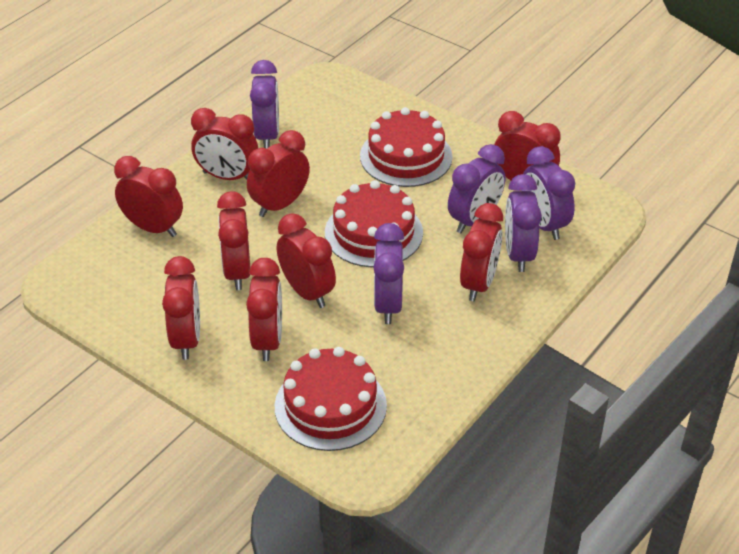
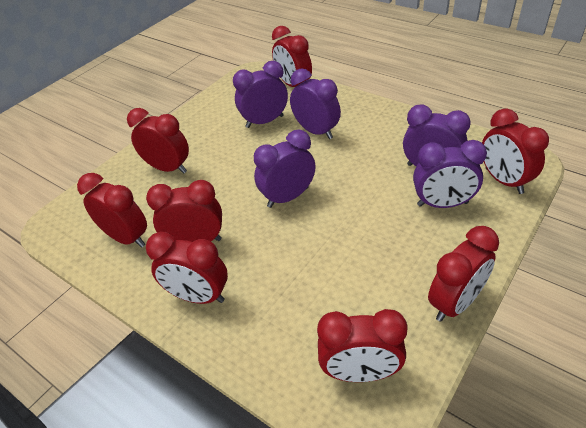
red cake: 3 -> 0
red clock: 9 -> 8

